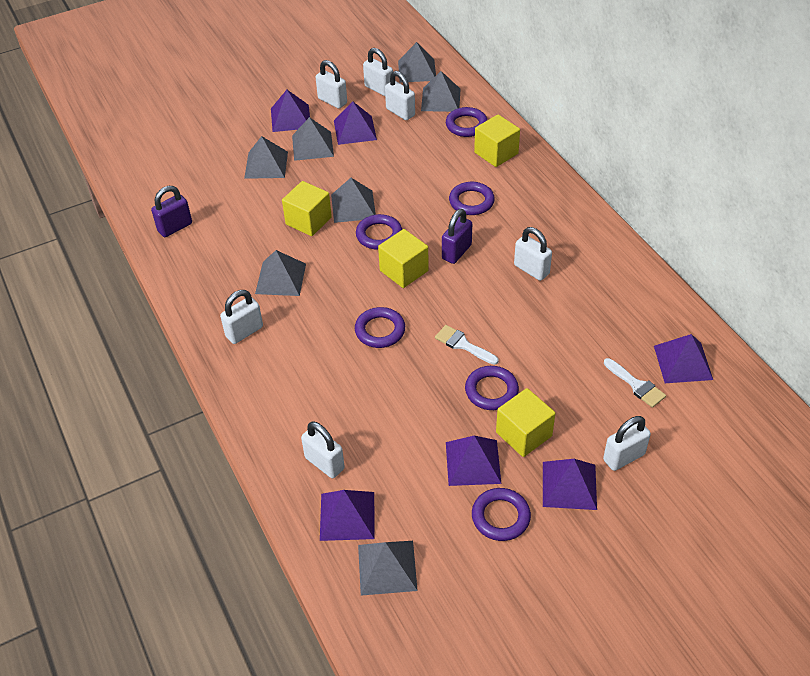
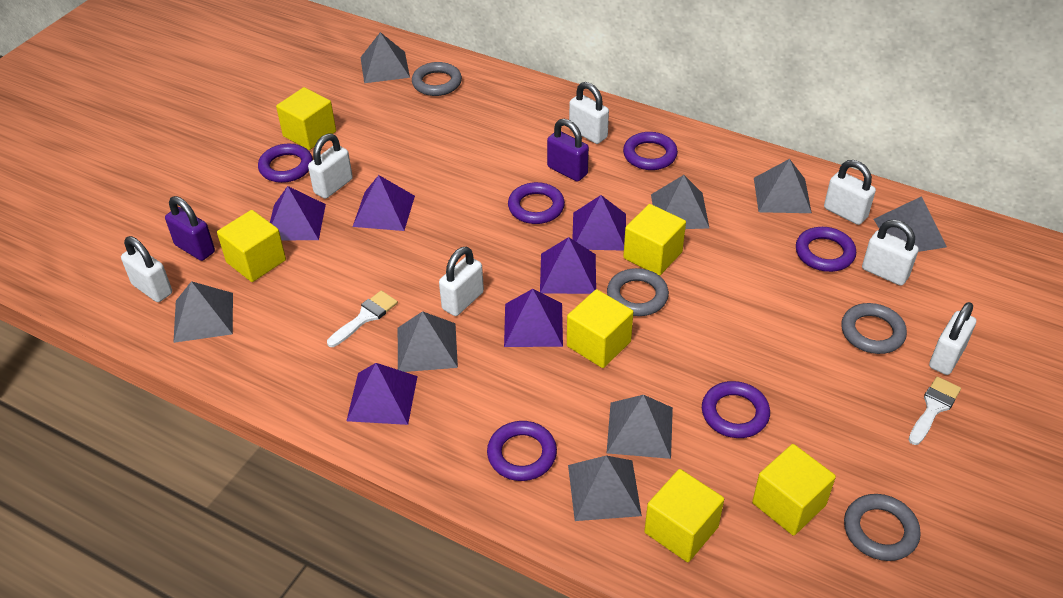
grey pyramid: 7 -> 8
grey ring: 0 -> 4
yellow cube: 4 -> 6

